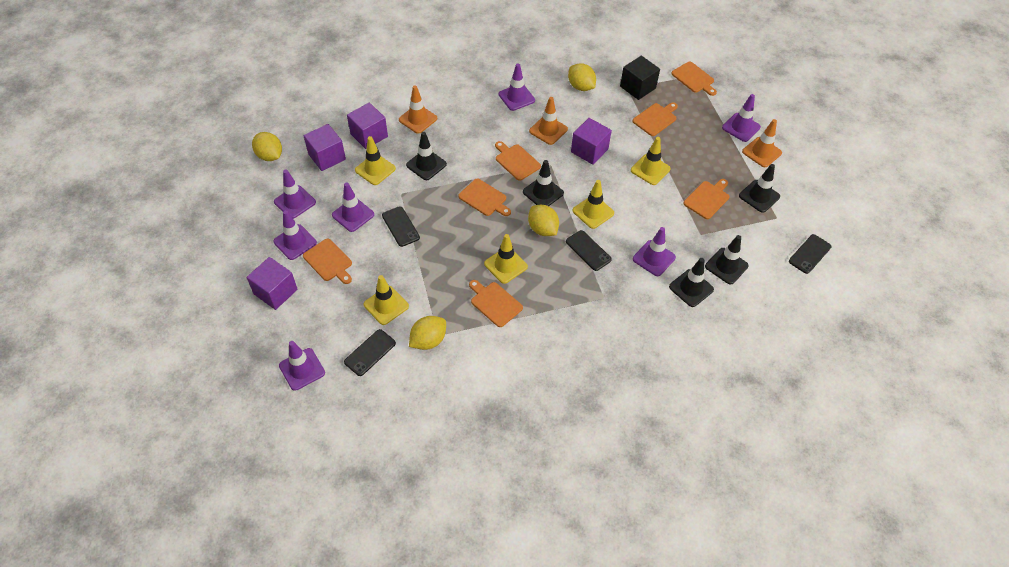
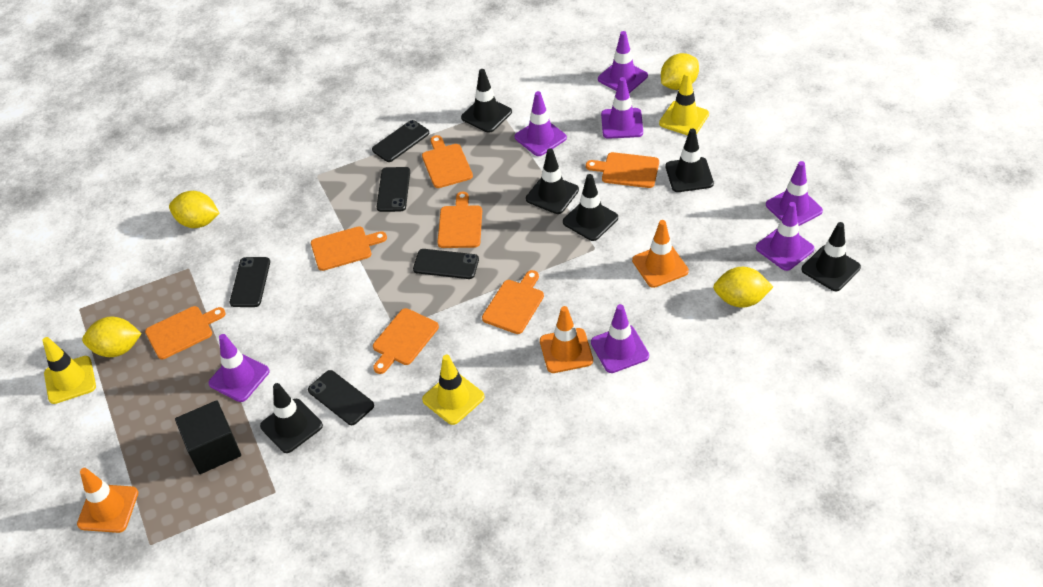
black phone: 4 -> 5
black traffic cone: 5 -> 6
purple cube: 4 -> 0
yellow traffic cone: 5 -> 3

